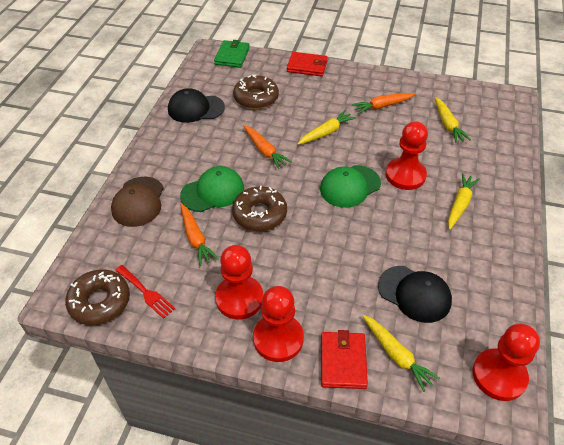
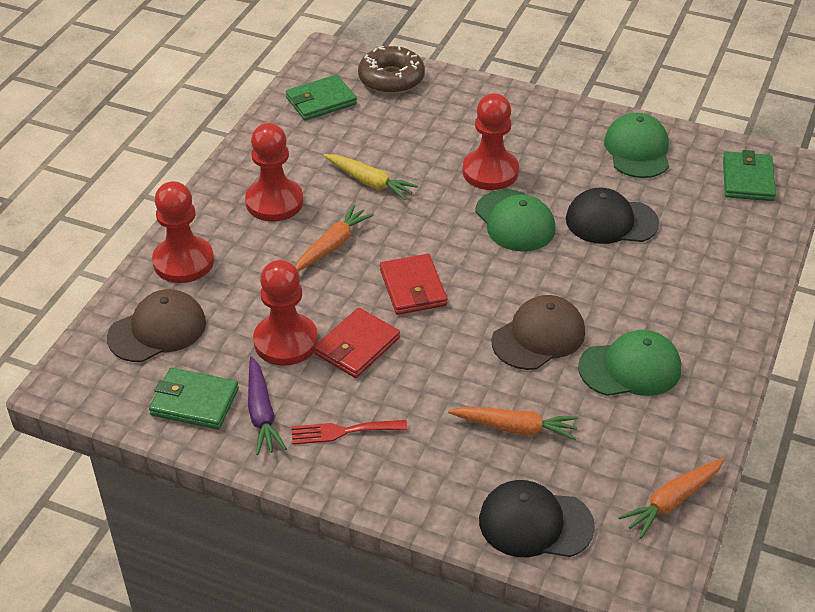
brown cap: 1 -> 2
brown donut: 3 -> 1
green cap: 2 -> 3
green wallet: 1 -> 3
purple carrot: 0 -> 1
yellow carrot: 4 -> 1

